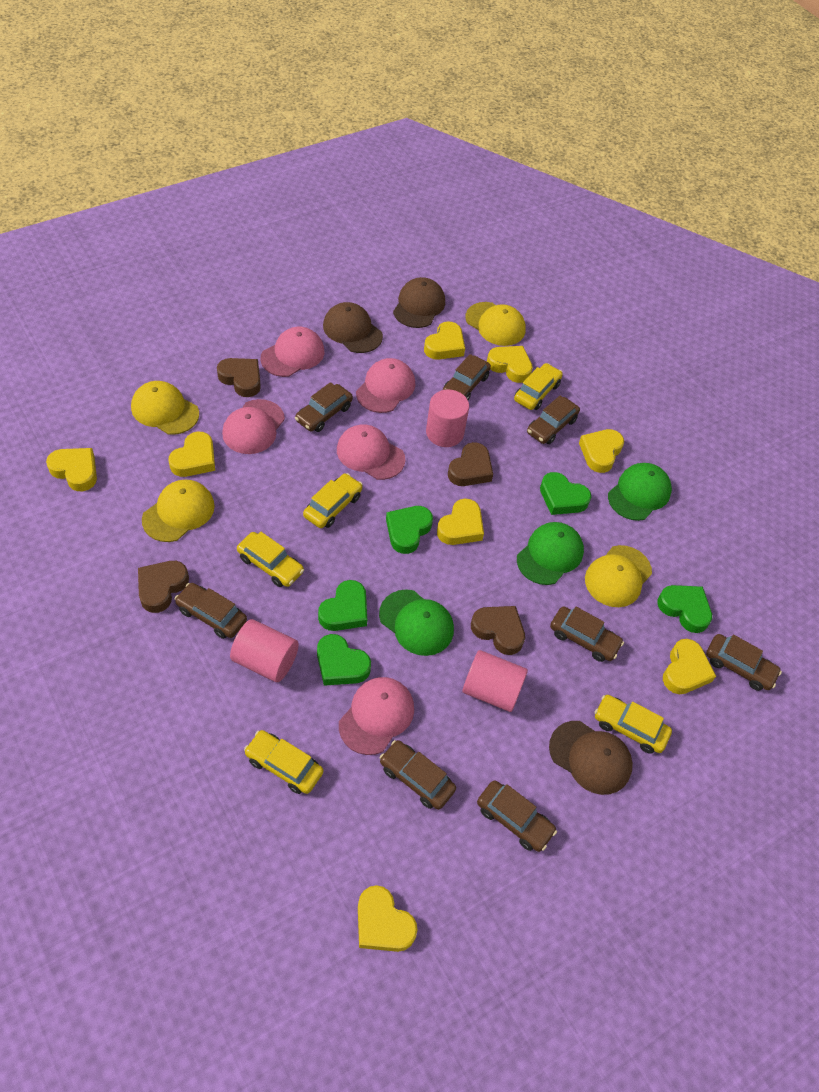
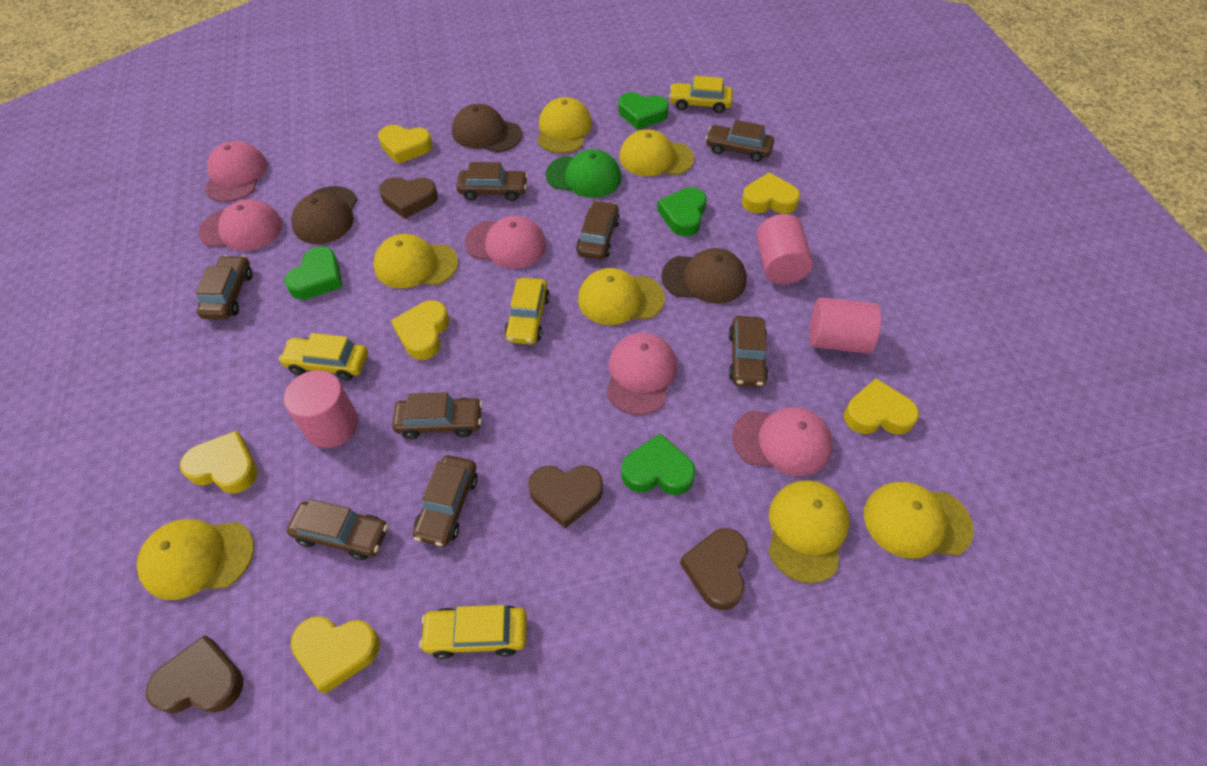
green cap: 3 -> 1
green heart: 5 -> 4
yellow cap: 4 -> 7
yellow car: 5 -> 4
yellow heart: 8 -> 6

